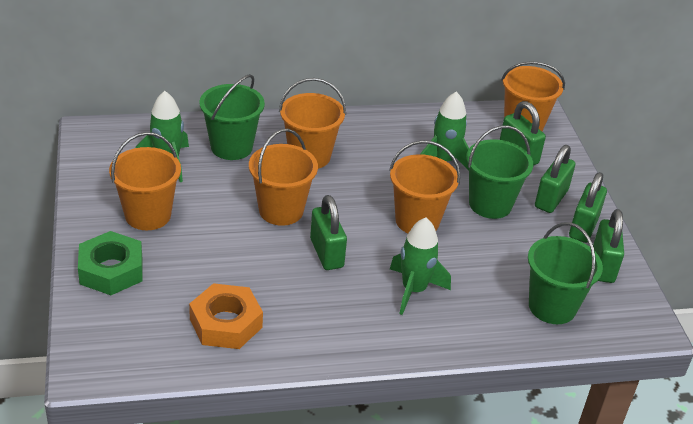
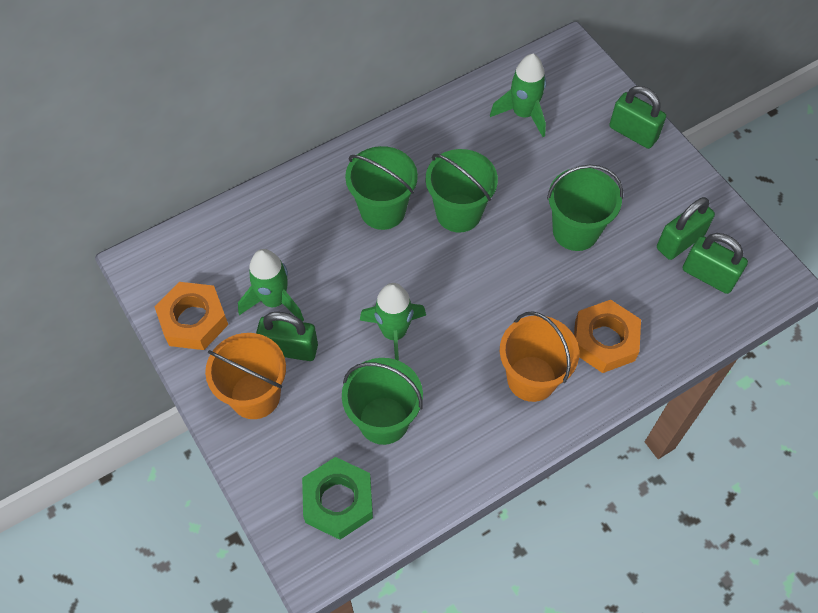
green bucket: 3 -> 4
green padlock: 5 -> 4
orange bucket: 5 -> 2
orange nut: 1 -> 2

